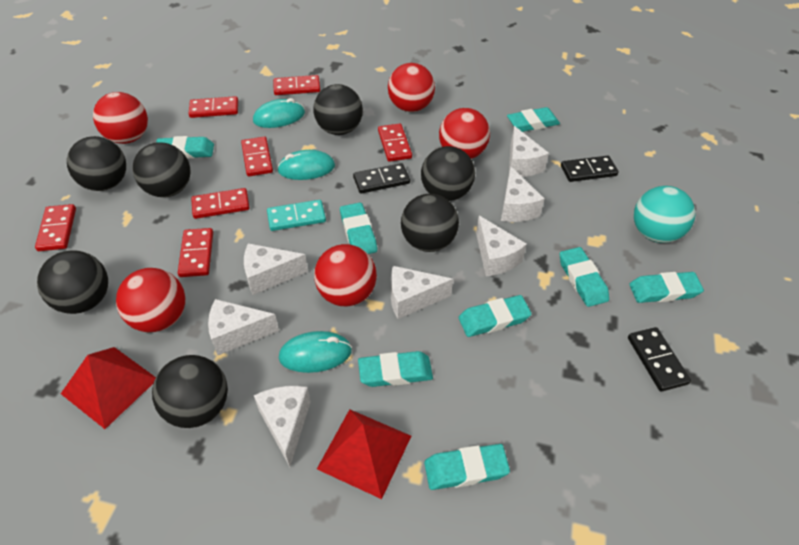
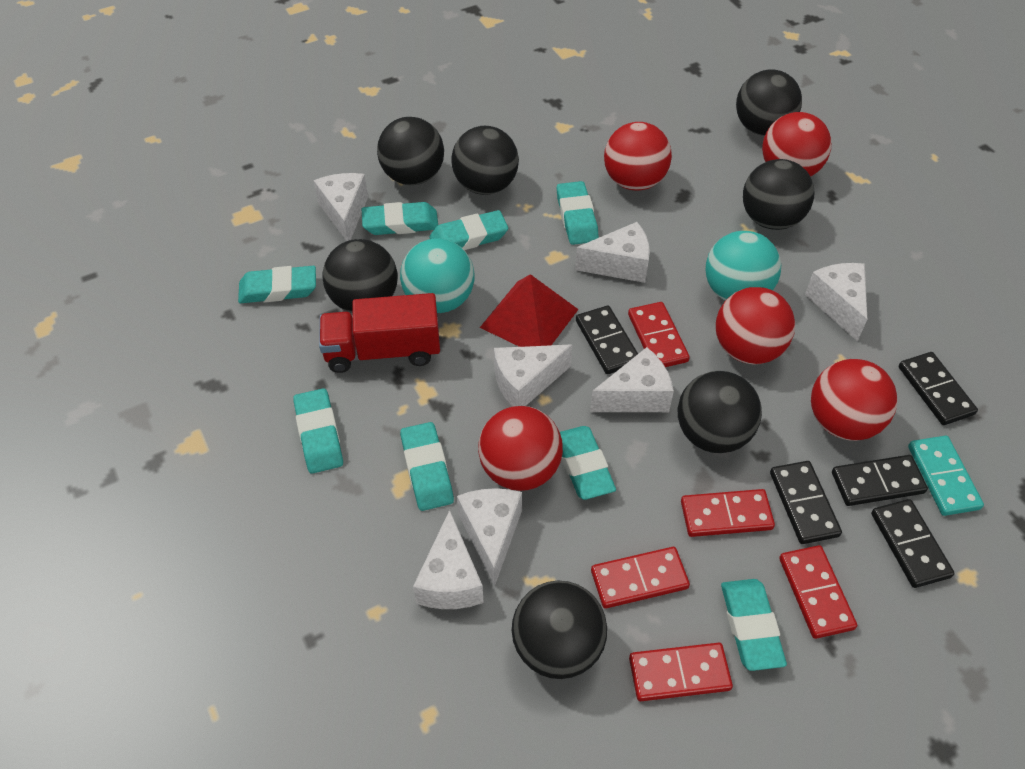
black domino: 3 -> 5
red domino: 7 -> 5
red pyramid: 2 -> 1
red truck: 0 -> 1
turquoise ball: 1 -> 2
turquoise mouse: 3 -> 0

